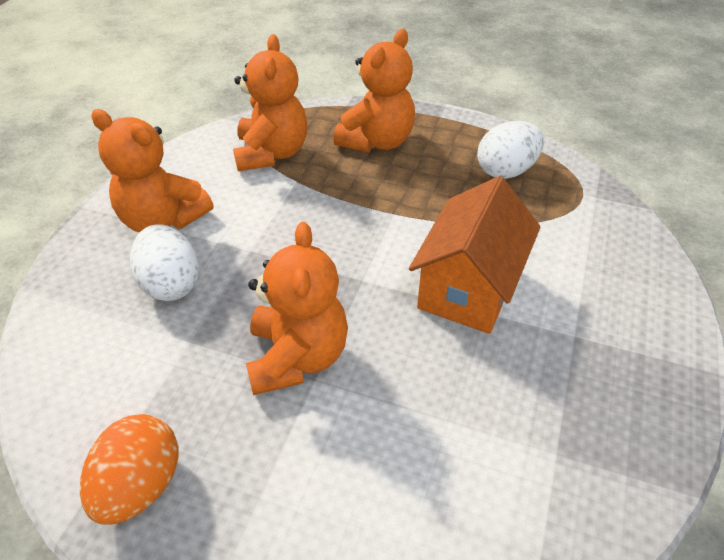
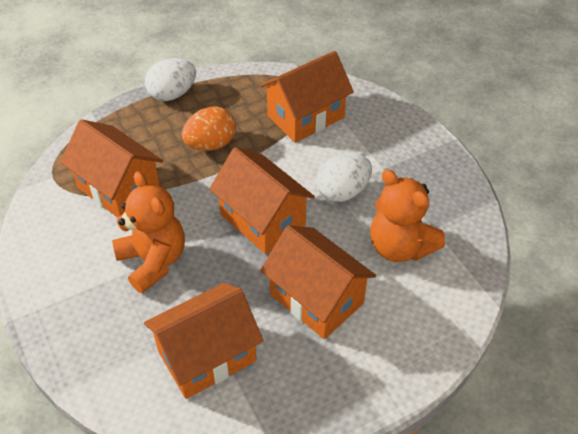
orange house: 1 -> 5
orange teddy bear: 4 -> 2

